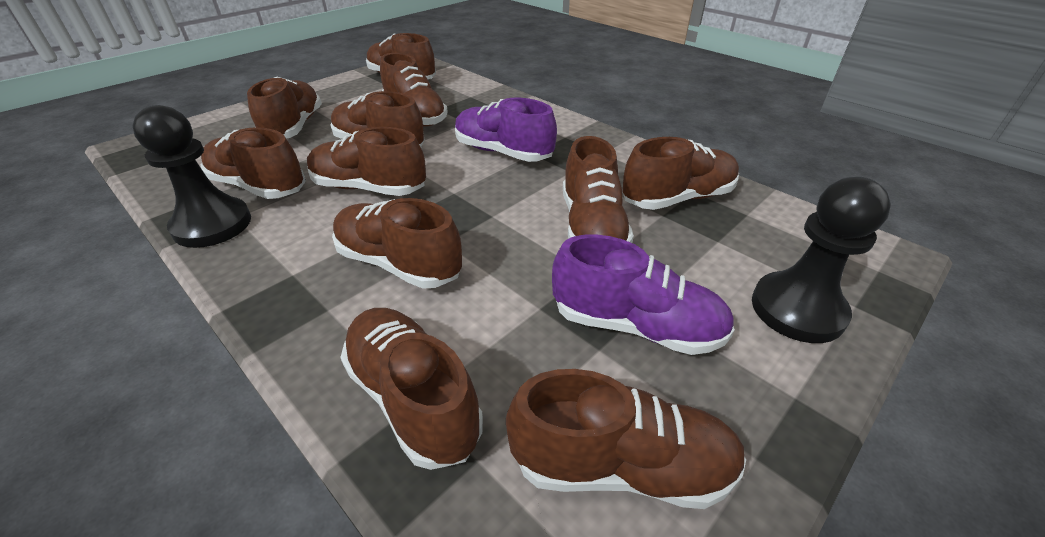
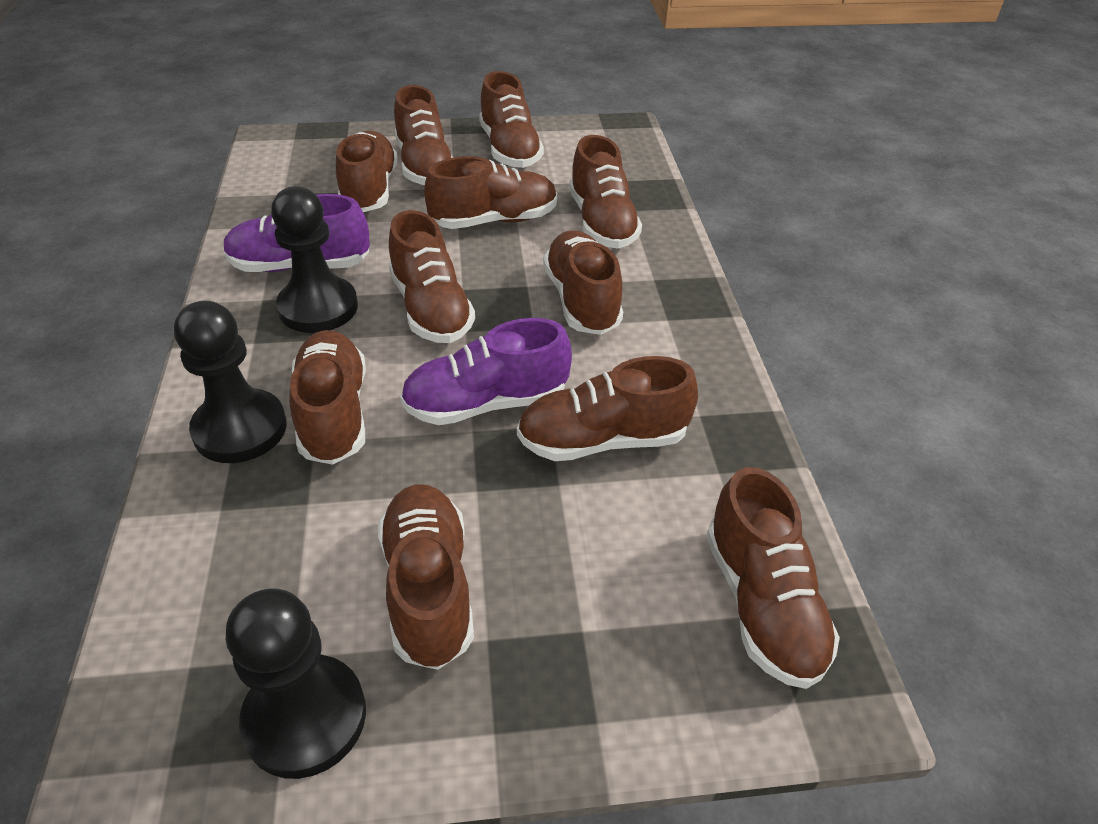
black pawn: 2 -> 3

